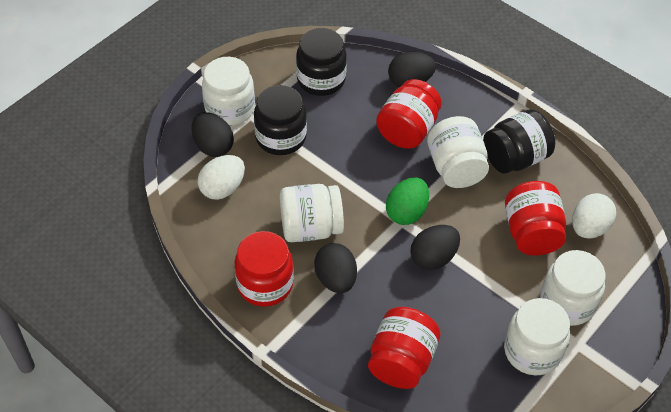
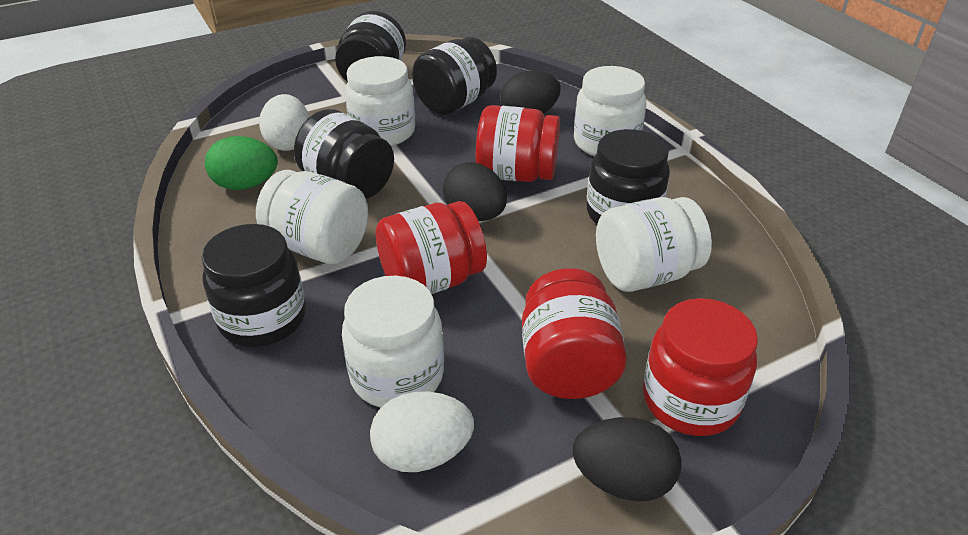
black egg: 4 -> 3
black jar: 3 -> 5

